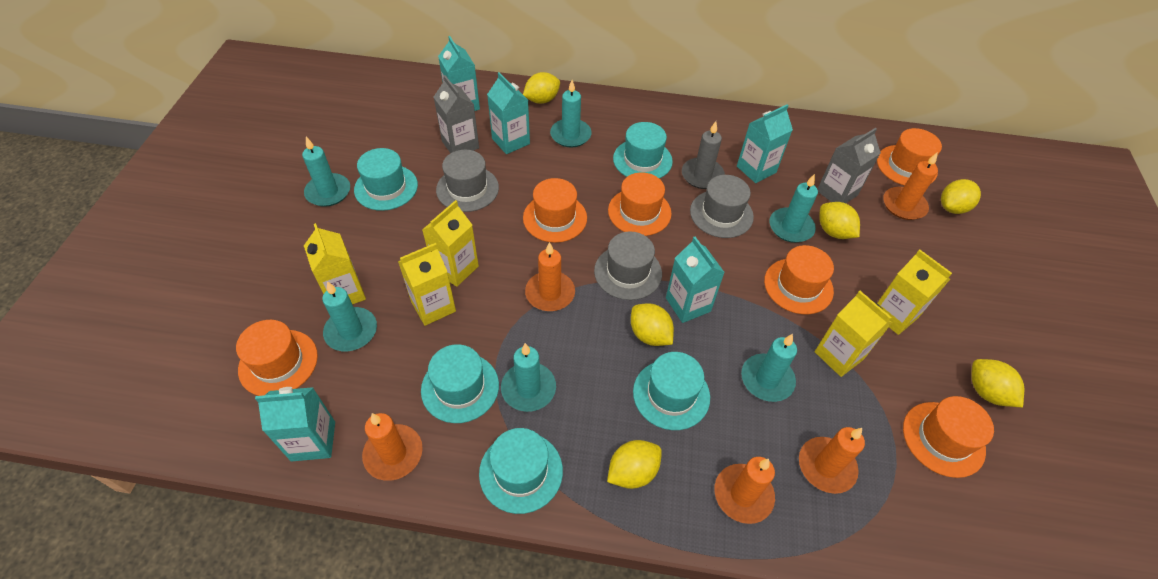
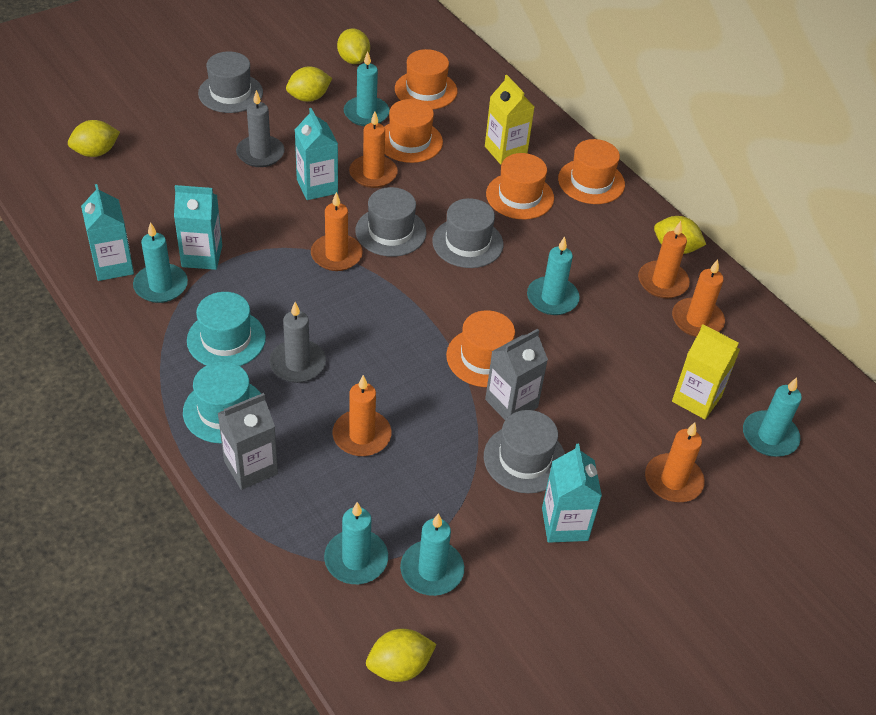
grey candle: 1 -> 2
grey hat: 3 -> 4
orange candle: 5 -> 6
orange hat: 6 -> 5
turquoise carton: 5 -> 4
turquoise hat: 5 -> 2
yellow carton: 5 -> 2
yellow lemon: 6 -> 5

